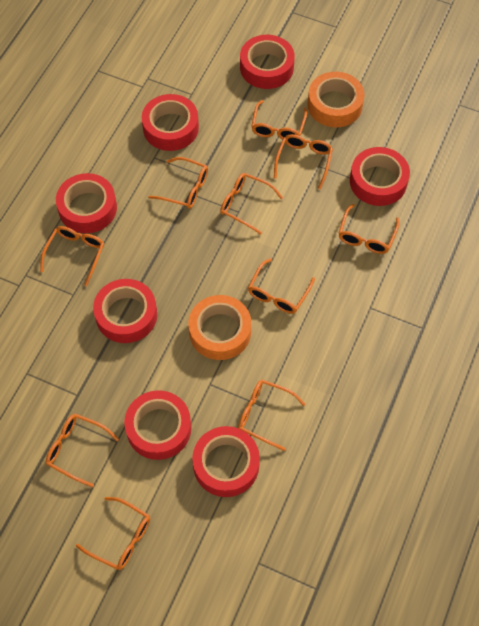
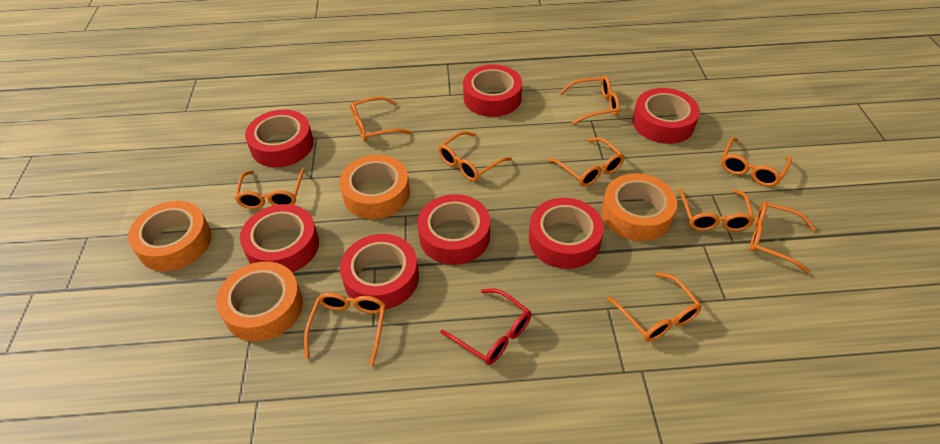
orange tape: 2 -> 4
red glasses: 0 -> 1

